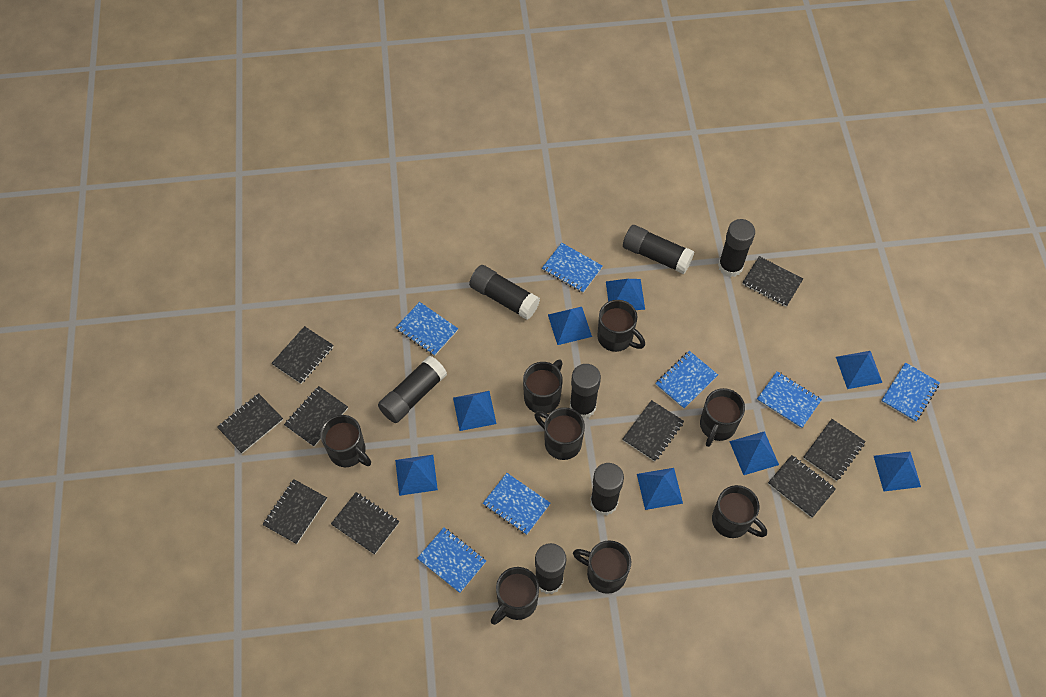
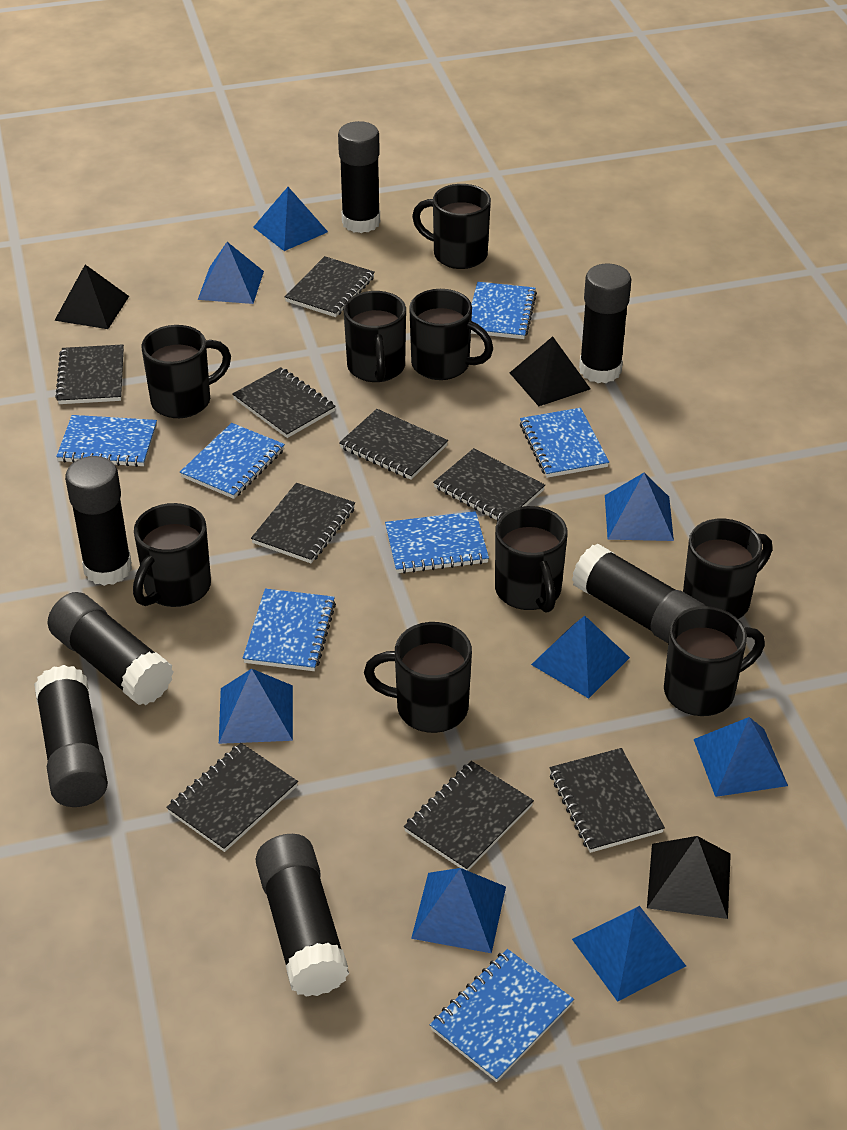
black mug: 8 -> 9
black pyramid: 0 -> 3

